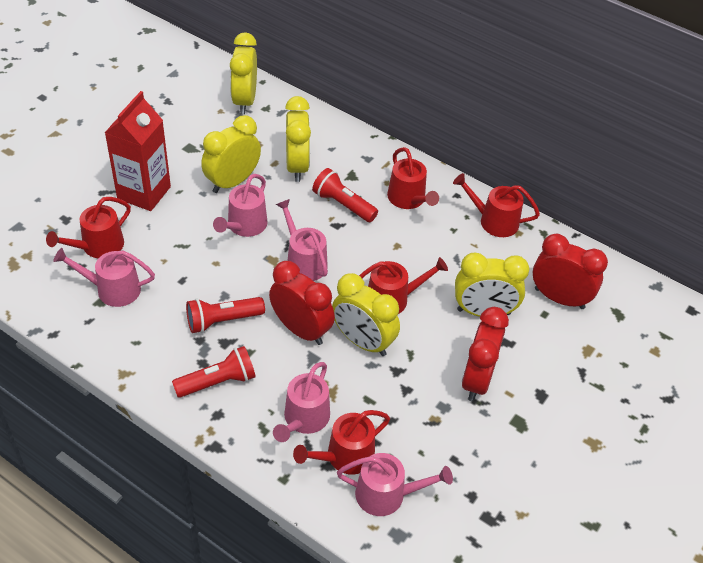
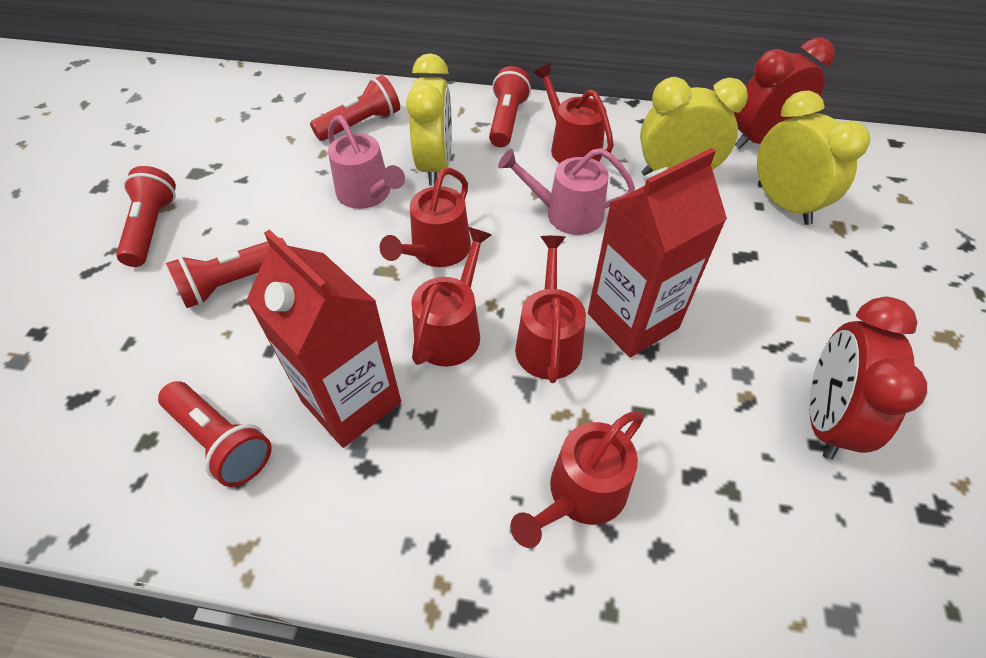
pink watering can: 5 -> 2
red carton: 1 -> 2
red clock: 3 -> 2
red flashlight: 3 -> 5
yellow clock: 5 -> 3

